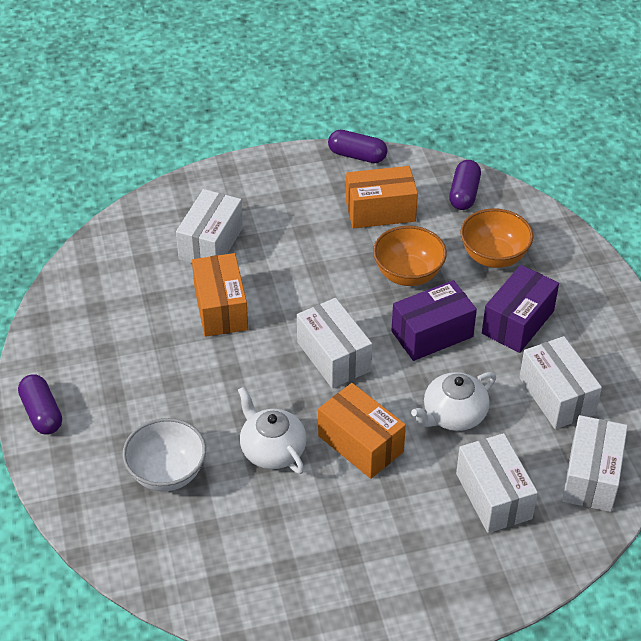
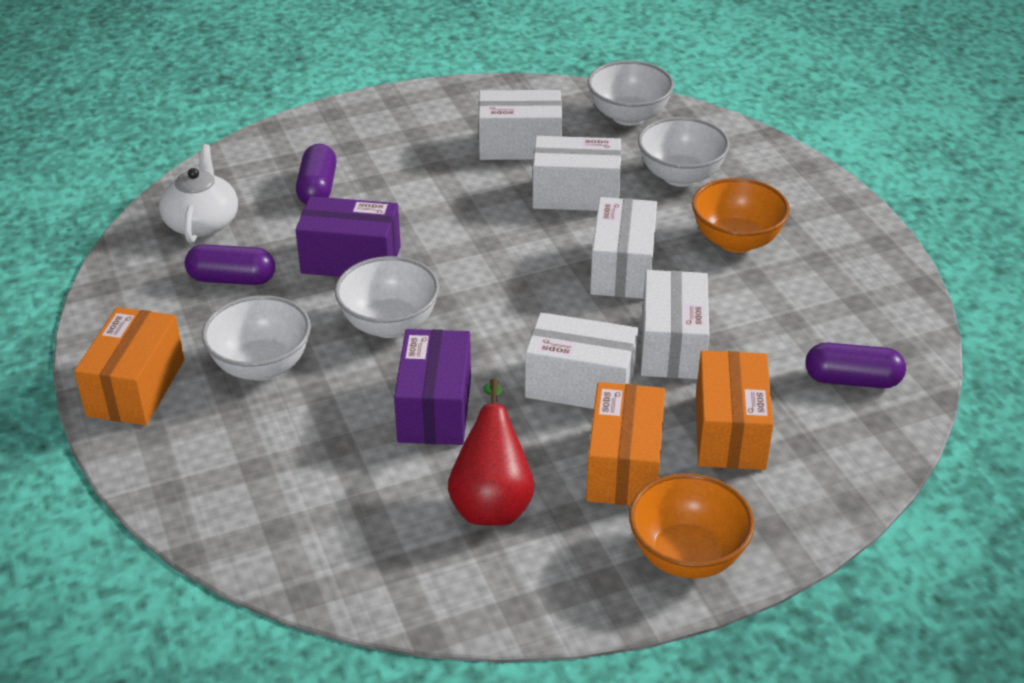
red pear: 0 -> 1
white bowl: 1 -> 4
white teapot: 2 -> 1

